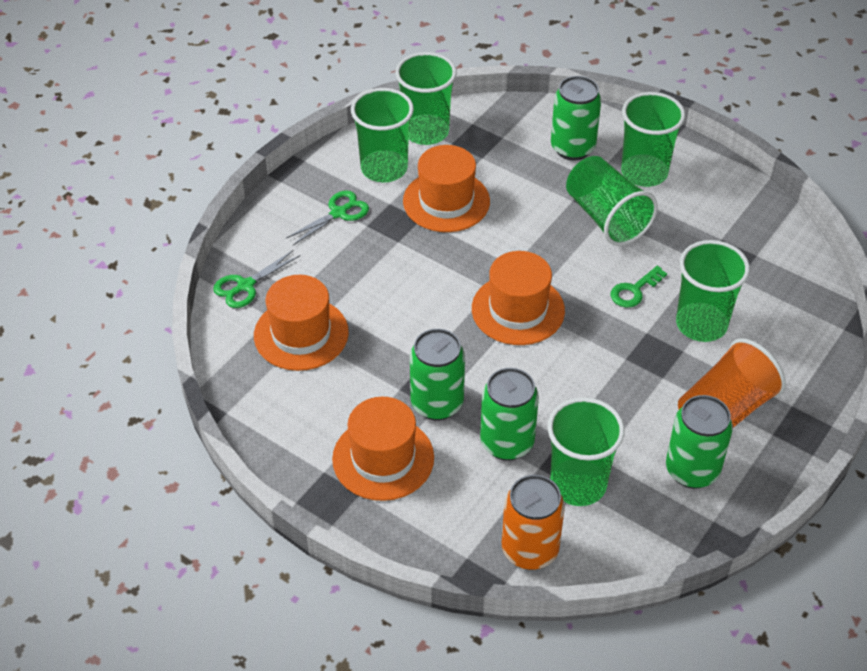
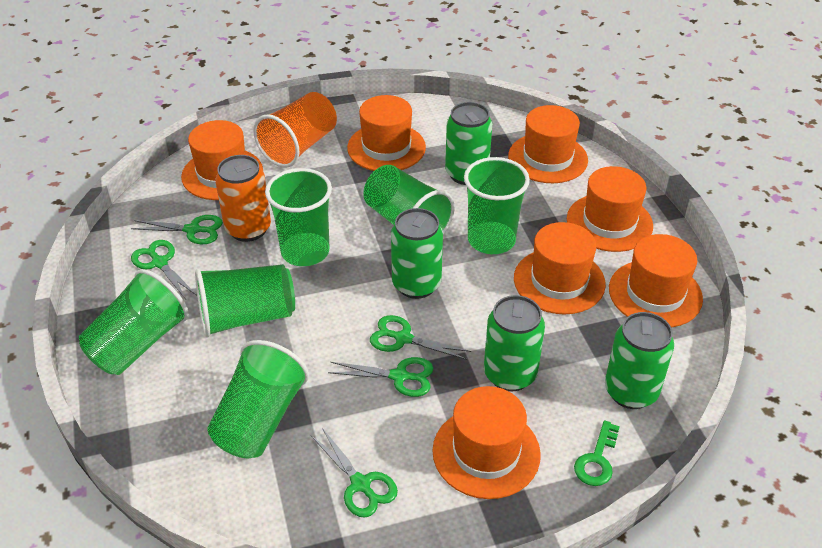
green scissors: 2 -> 5
orange hat: 4 -> 7

